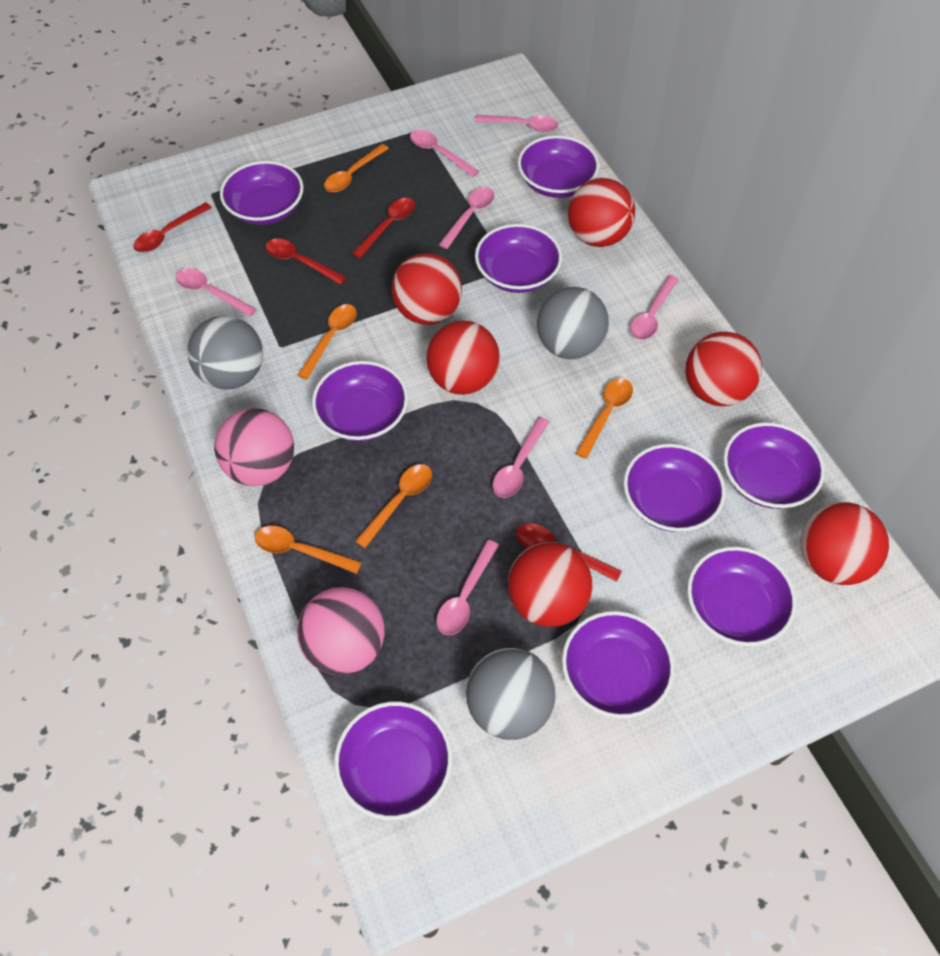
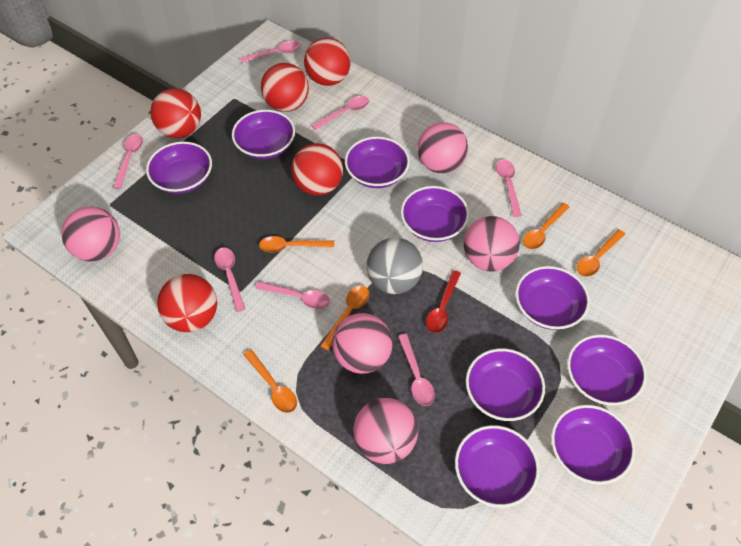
grey ball: 3 -> 1
pink ball: 2 -> 5
red ball: 6 -> 5
red spoon: 4 -> 1

